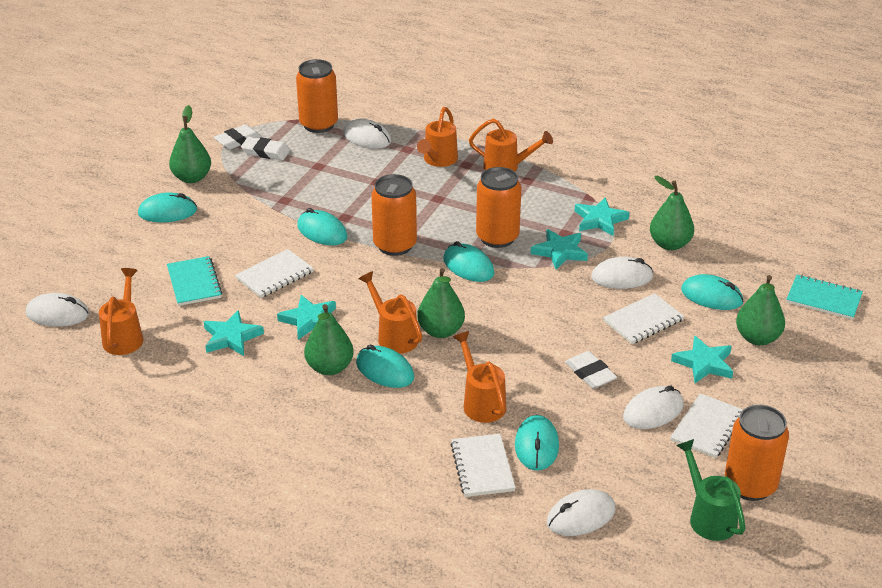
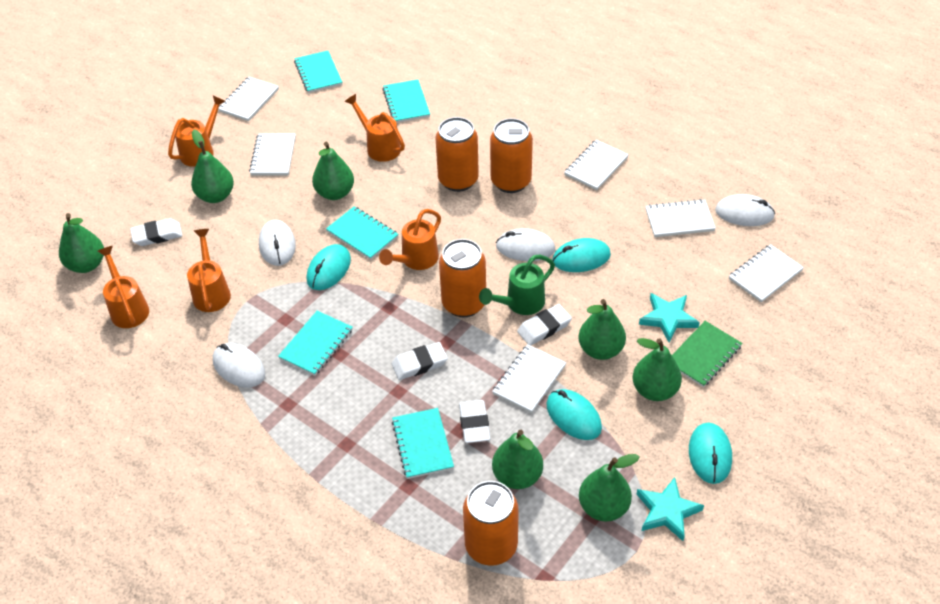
green notebook: 0 -> 1
green pear: 5 -> 7
turquoise mouse: 6 -> 4
turquoise notebook: 2 -> 5
turquoise star: 5 -> 2
white eraser: 3 -> 4
white mouse: 5 -> 4
white notebook: 4 -> 6

